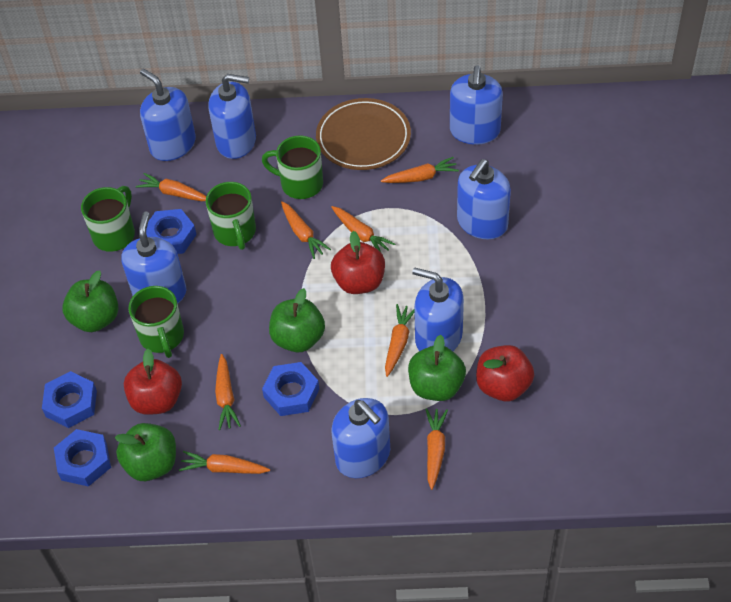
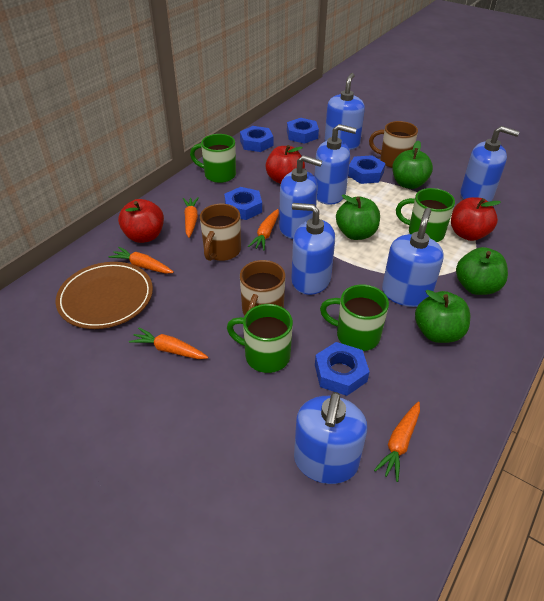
blue nut: 4 -> 5
brown mug: 0 -> 3
orange carrot: 8 -> 5

